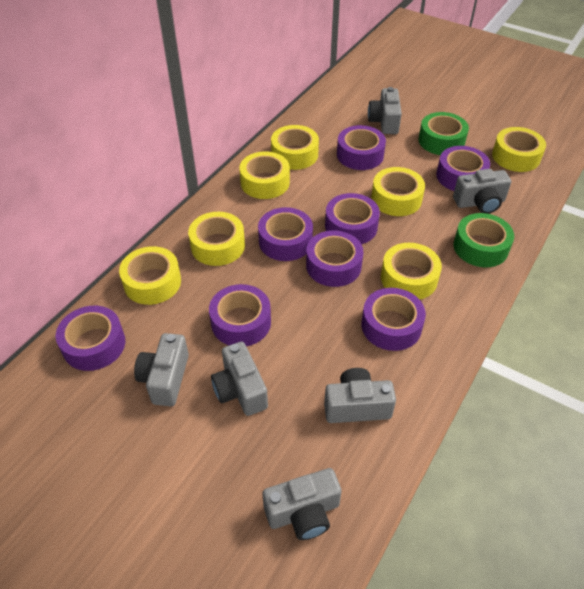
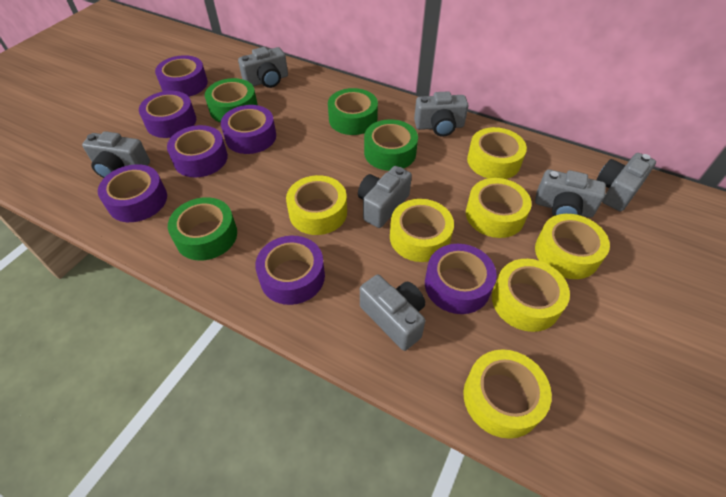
green tape: 2 -> 4
grey camera: 6 -> 7
purple tape: 8 -> 7

